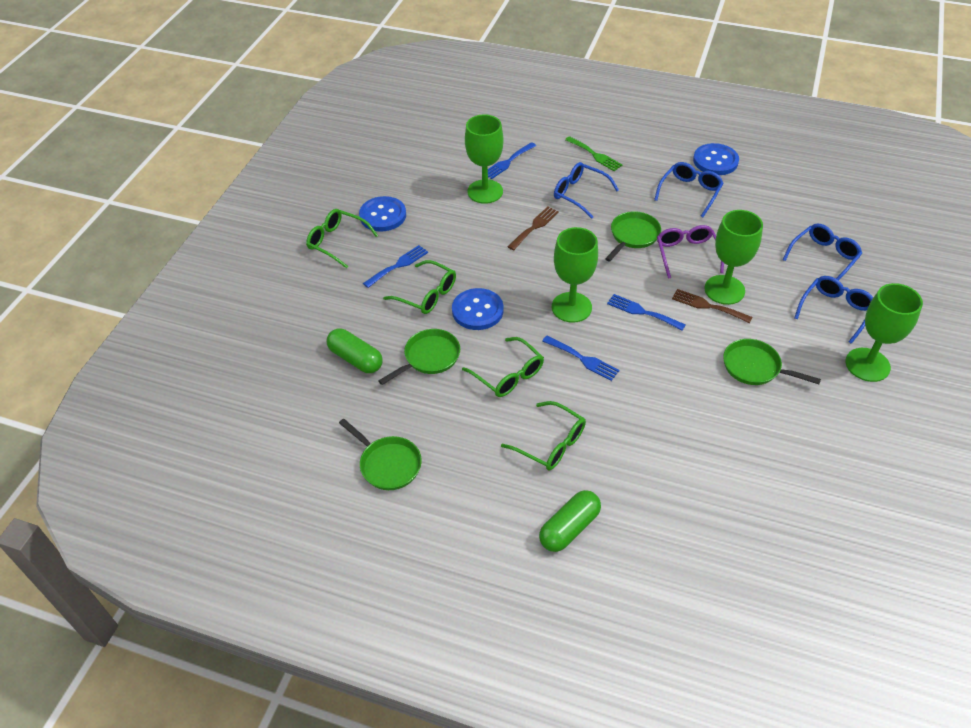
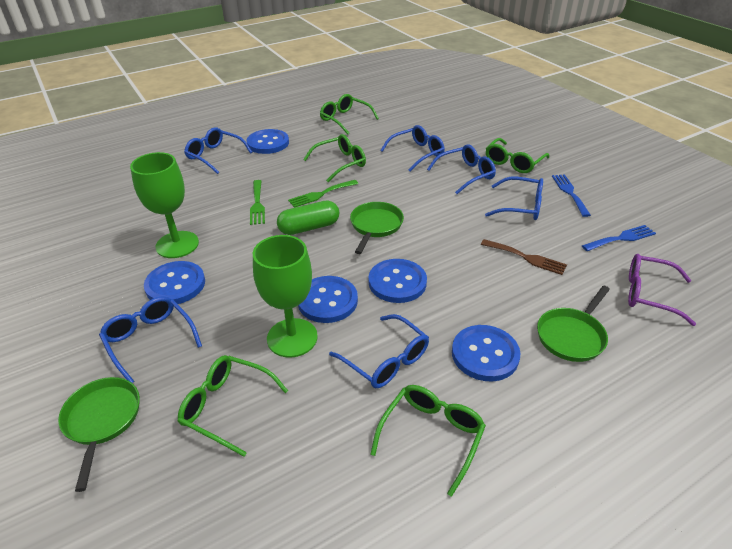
blue button: 3 -> 5
blue fork: 4 -> 2
blue glasses: 4 -> 6
brown fork: 2 -> 1
green capsule: 2 -> 1
green fork: 1 -> 2
green glasses: 4 -> 5
green goblet: 4 -> 2
green pan: 4 -> 3

